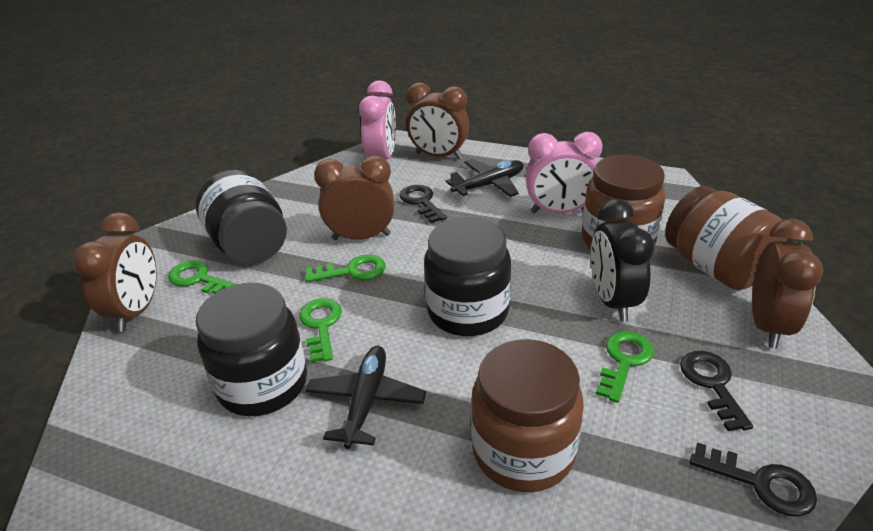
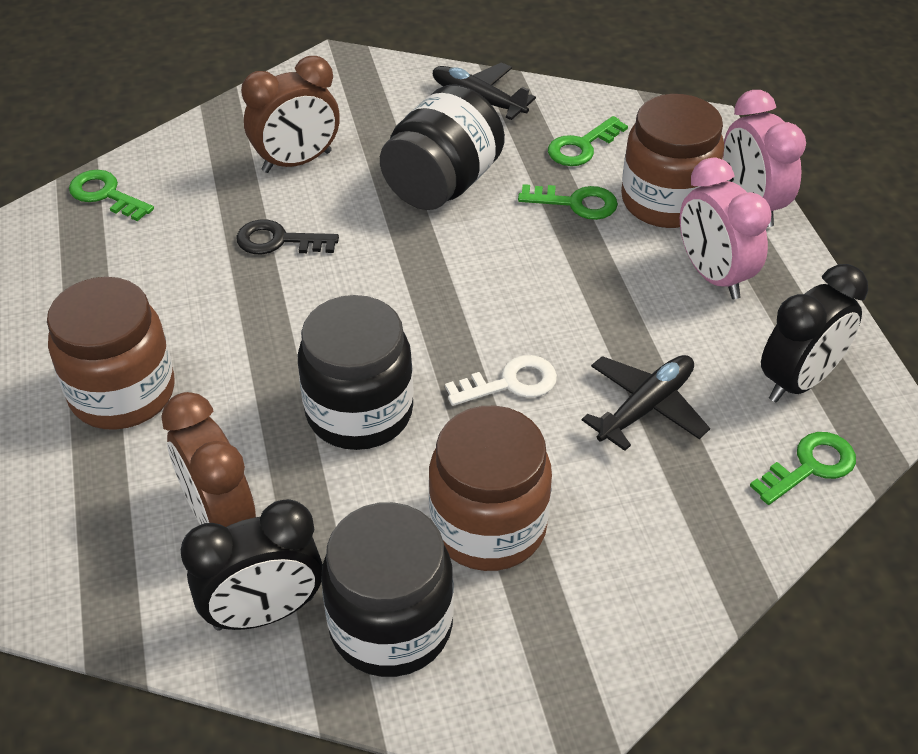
black clock: 1 -> 2
black key: 3 -> 1
brown clock: 4 -> 2
white key: 0 -> 1

